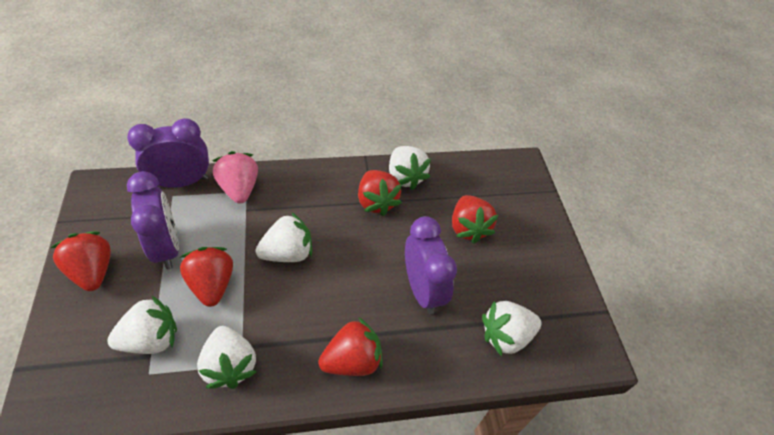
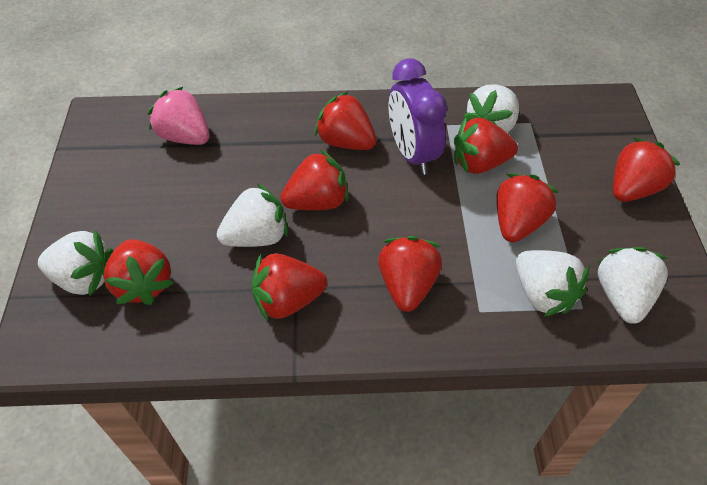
purple clock: 3 -> 1
red strawberry: 5 -> 8

